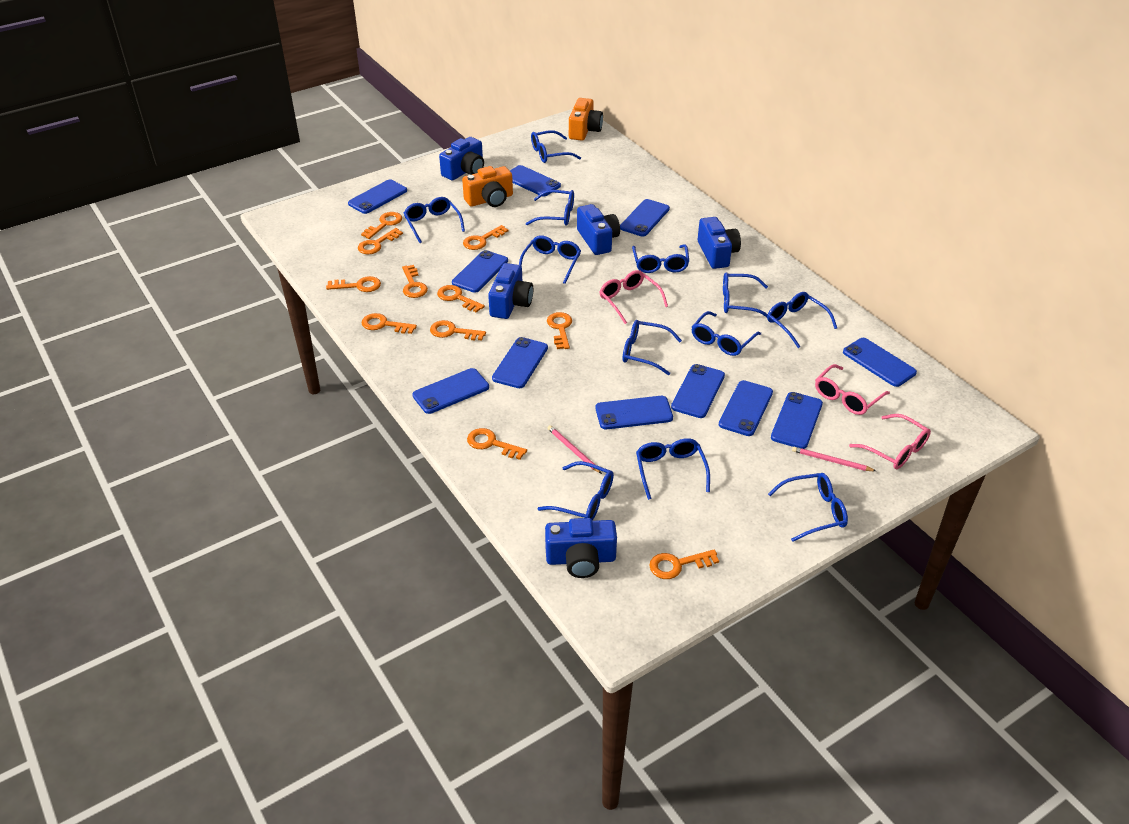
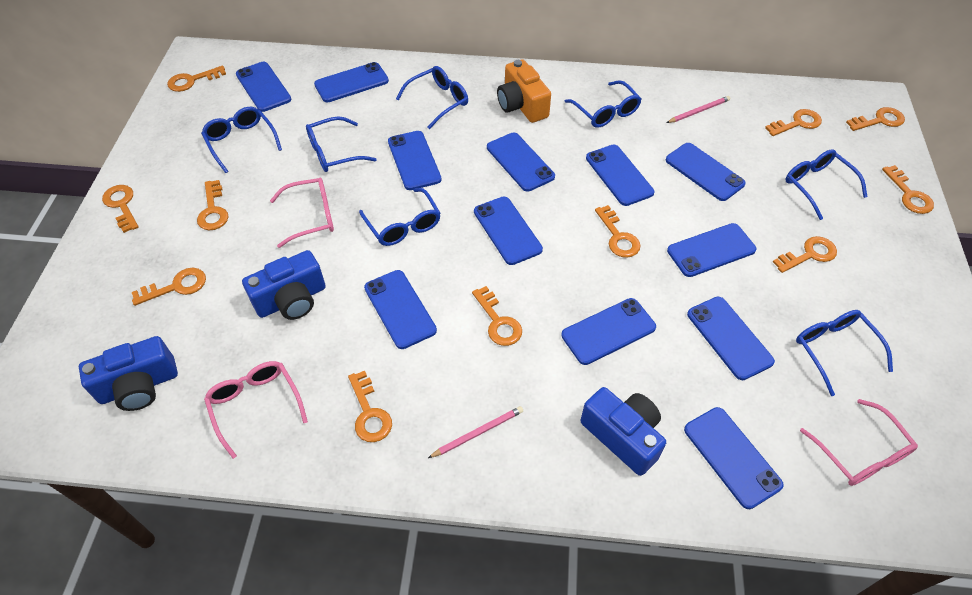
blue camera: 5 -> 3
blue glasses: 12 -> 7
blue phone: 11 -> 12
orange camera: 2 -> 1

